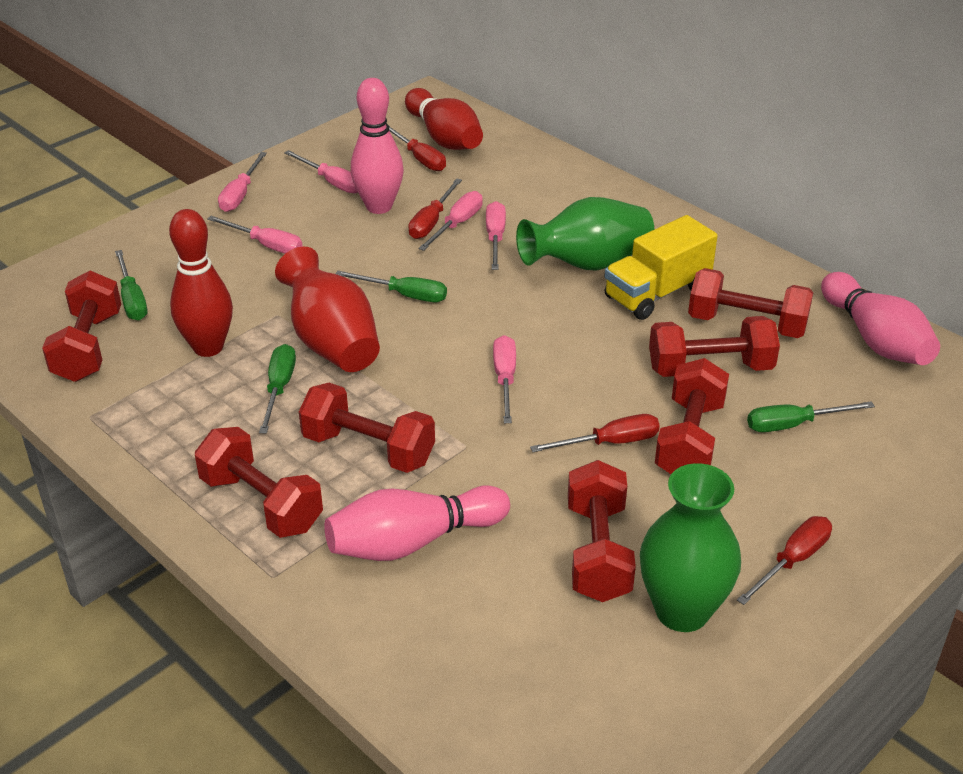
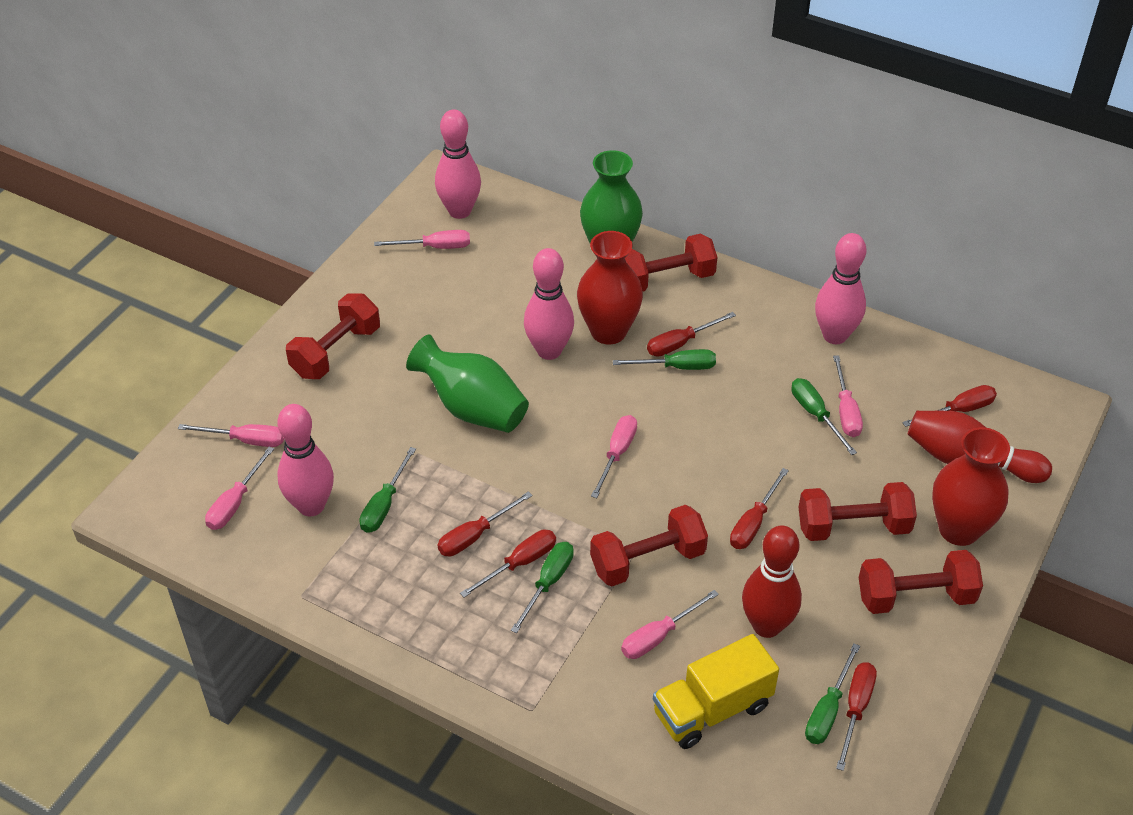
green screwdriver: 4 -> 5
pink bowling pin: 3 -> 4
red dumbbell: 7 -> 5
red screwdriver: 4 -> 6
red vase: 1 -> 2

